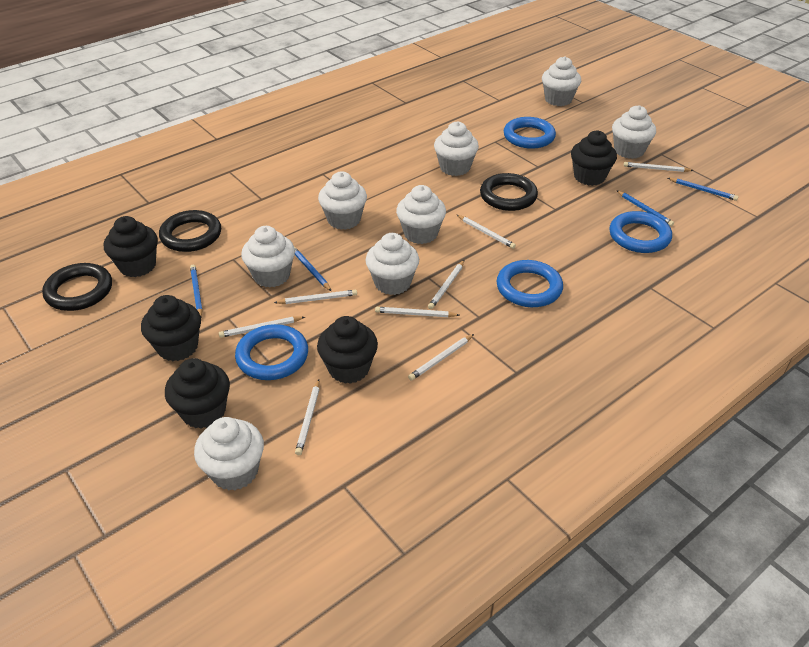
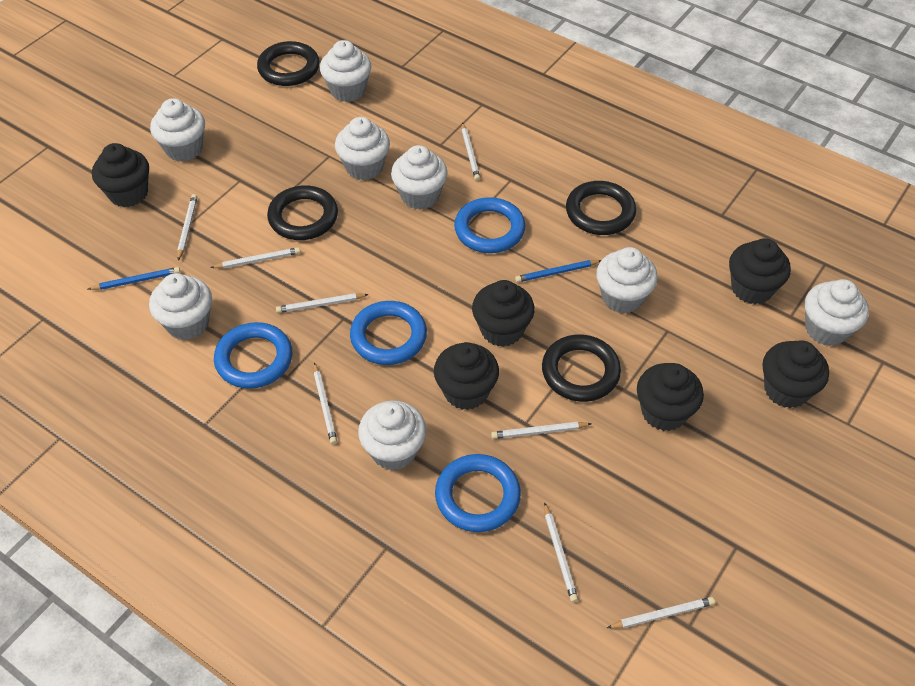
black cupcake: 5 -> 6
black ring: 3 -> 4
blue pencil: 4 -> 2

